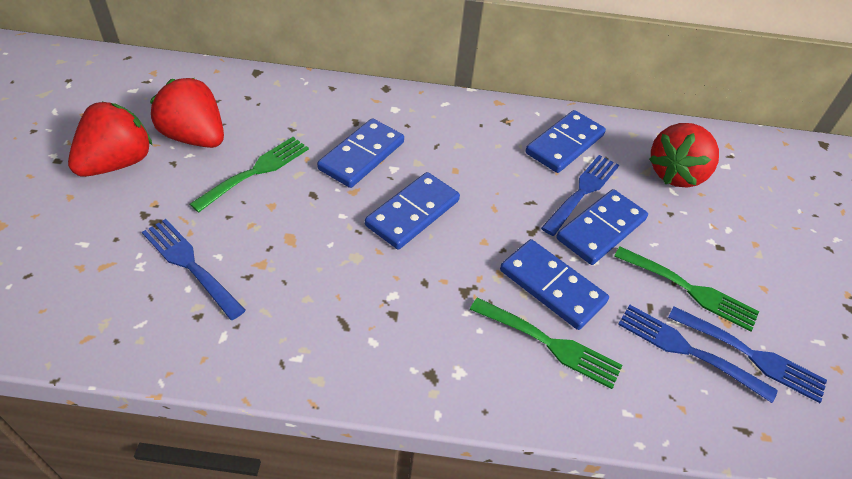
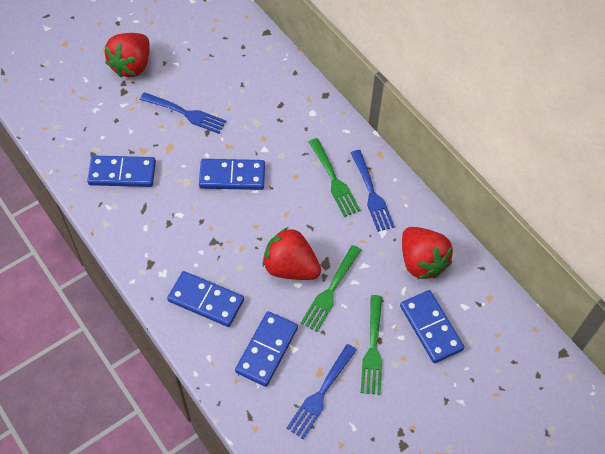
blue fork: 4 -> 3

